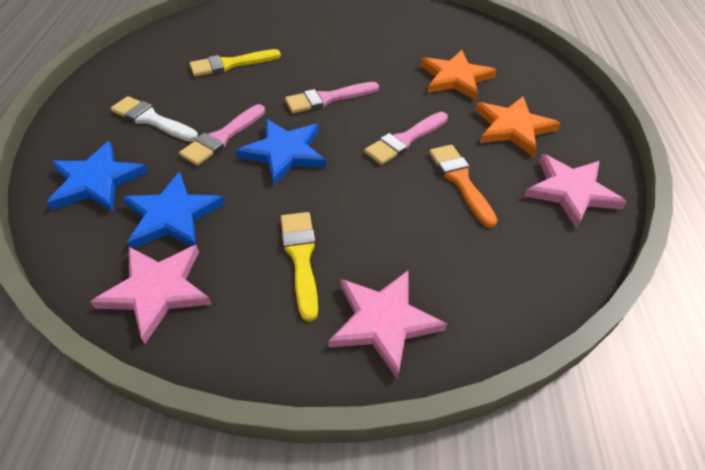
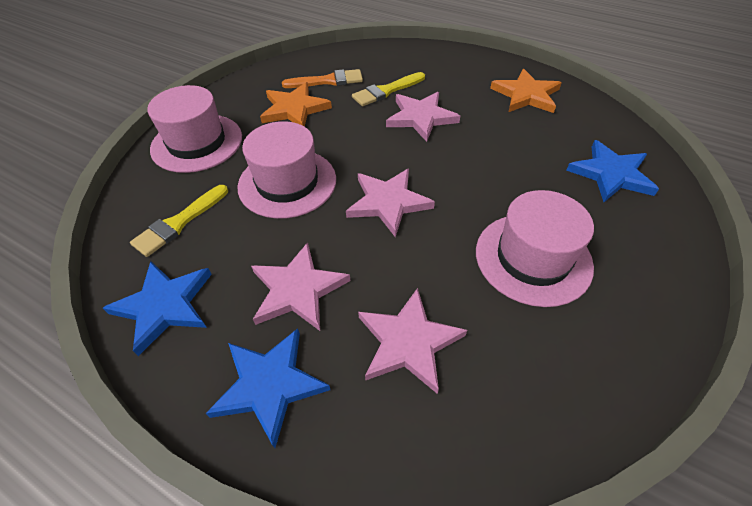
pink brush: 3 -> 0
pink hat: 0 -> 3
pink star: 3 -> 4
white brush: 1 -> 0

